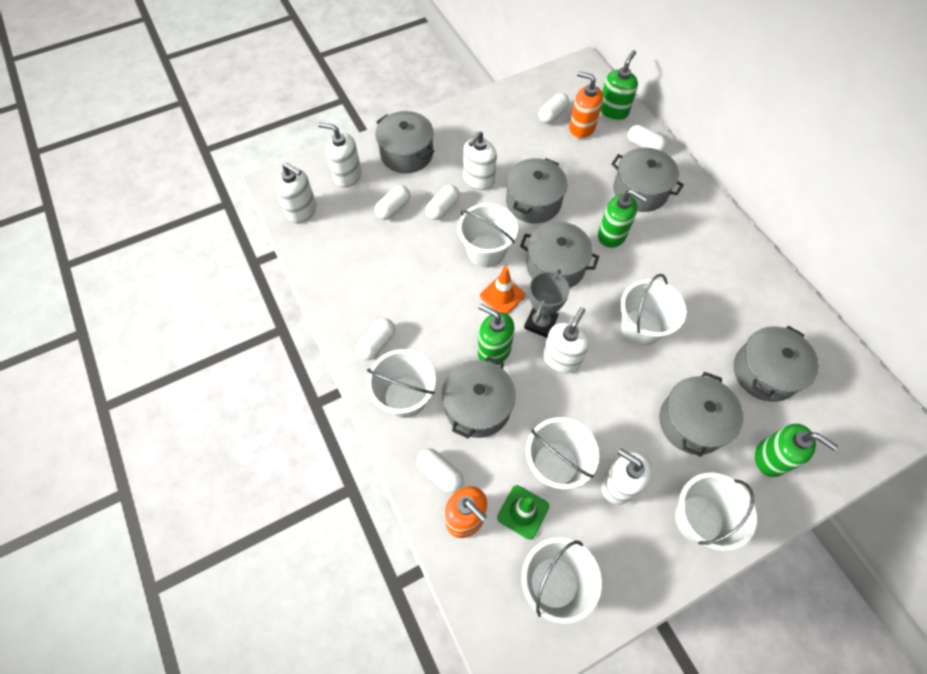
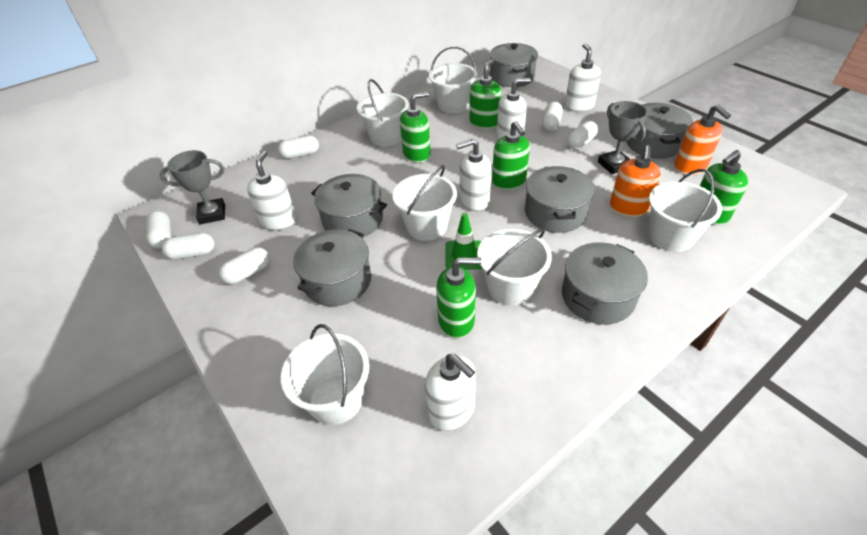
green soap dispenser: 4 -> 5
grey pot: 7 -> 6
grey trophy: 1 -> 2
orange traffic cone: 1 -> 0

